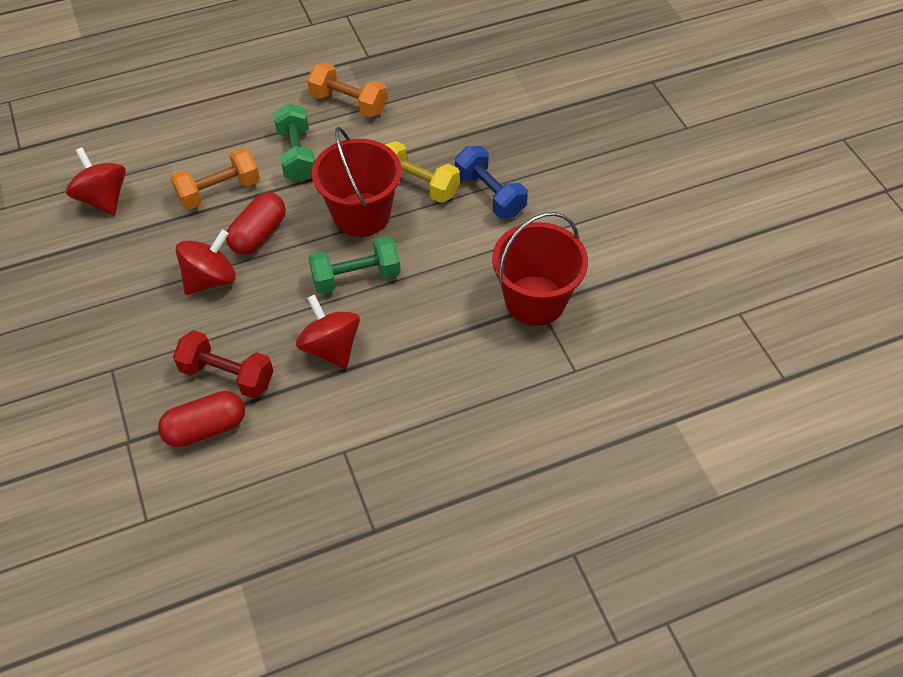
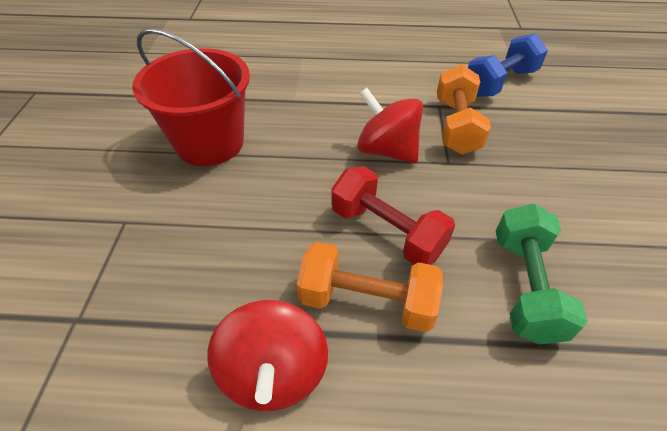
green dumbbell: 2 -> 1
red bucket: 2 -> 1
red capsule: 2 -> 0
red spinning top: 3 -> 2
yellow dumbbell: 1 -> 0

